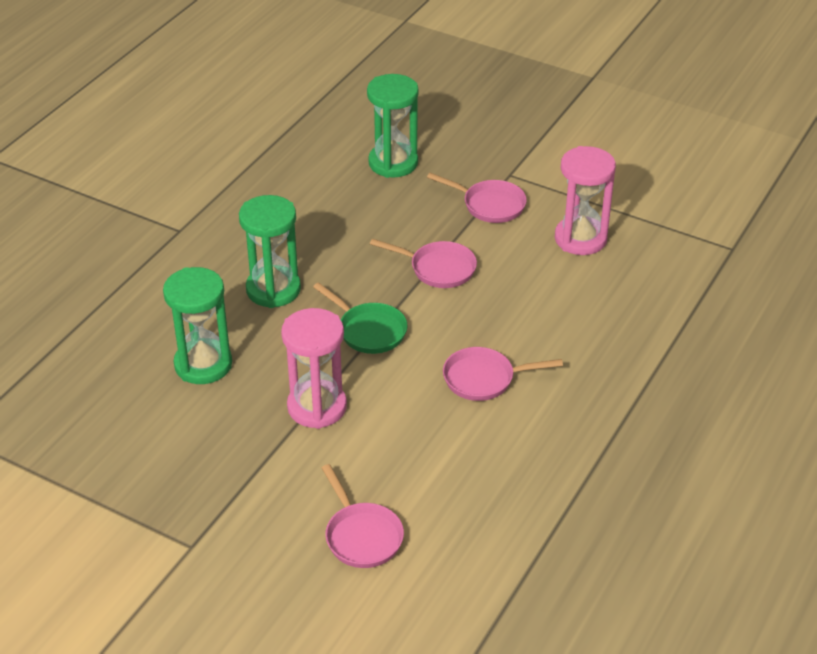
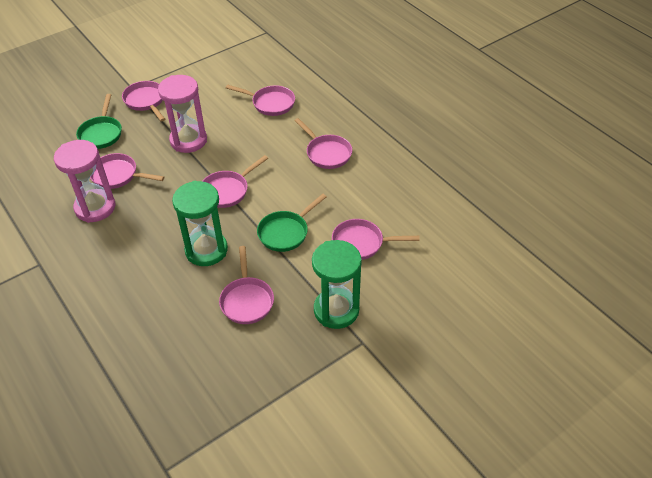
green hourglass: 3 -> 2
green pan: 1 -> 2
pink pan: 4 -> 7

